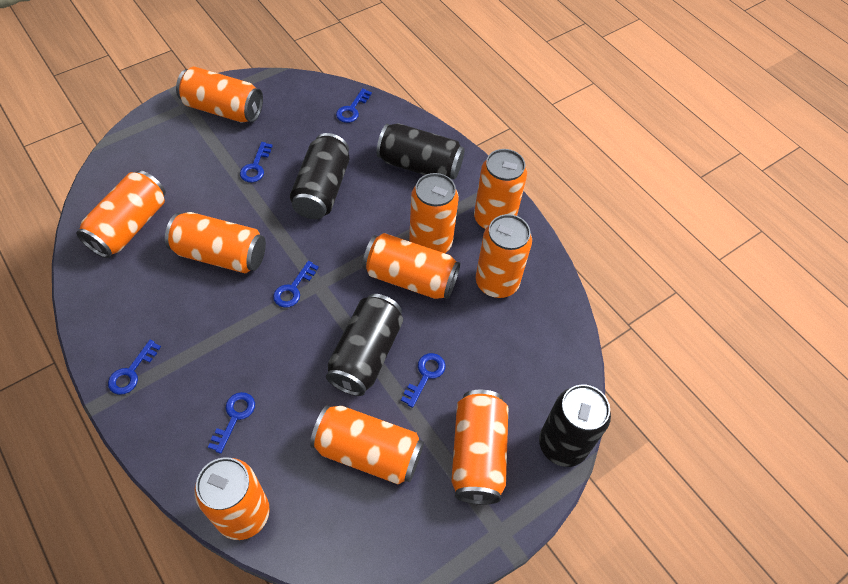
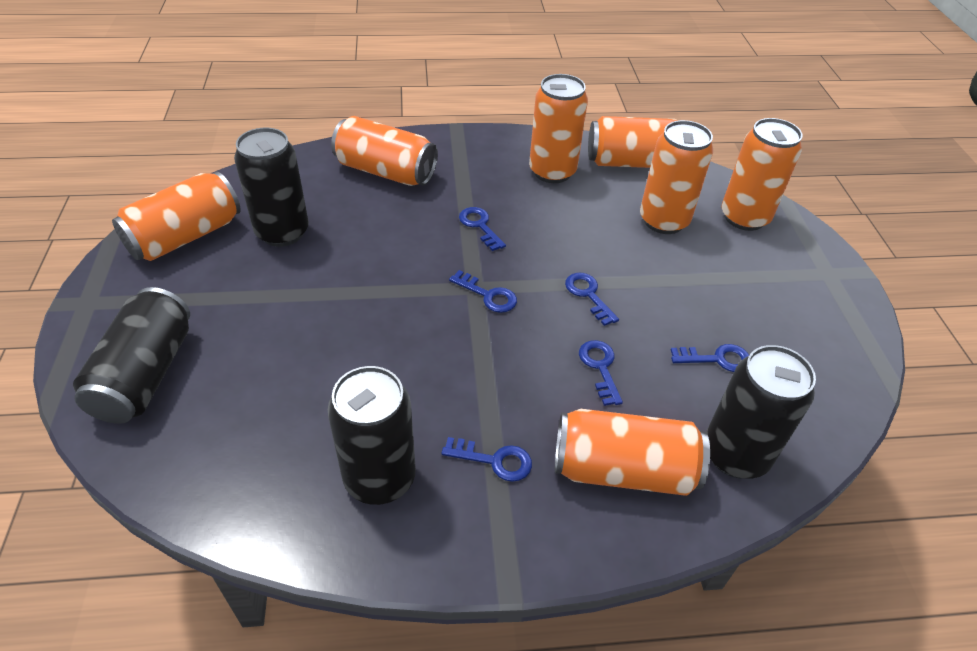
orange can: 10 -> 7

